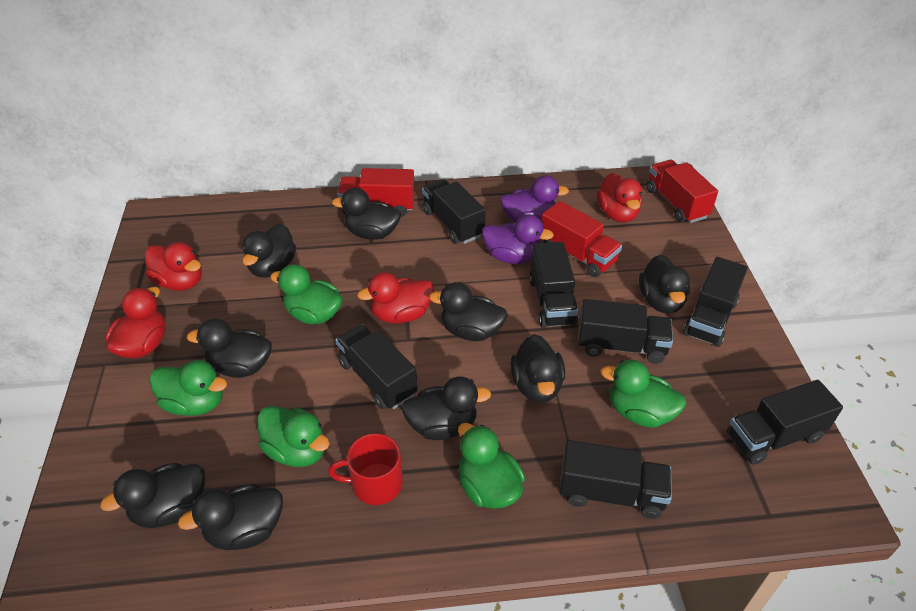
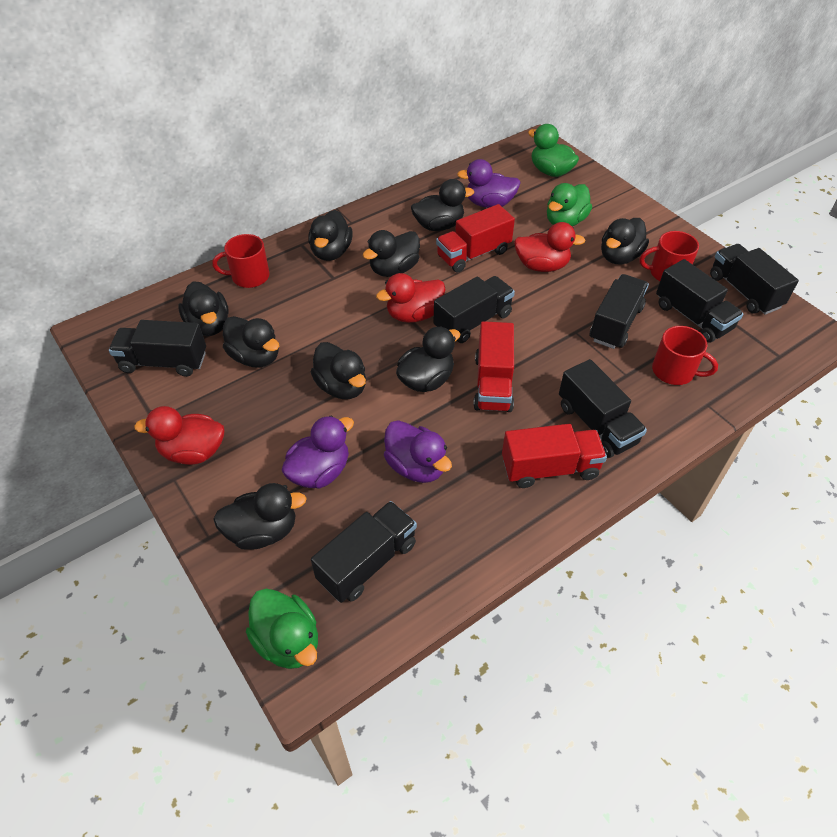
green duck: 5 -> 3
purple duck: 2 -> 3
red duck: 4 -> 3
red mug: 1 -> 3

